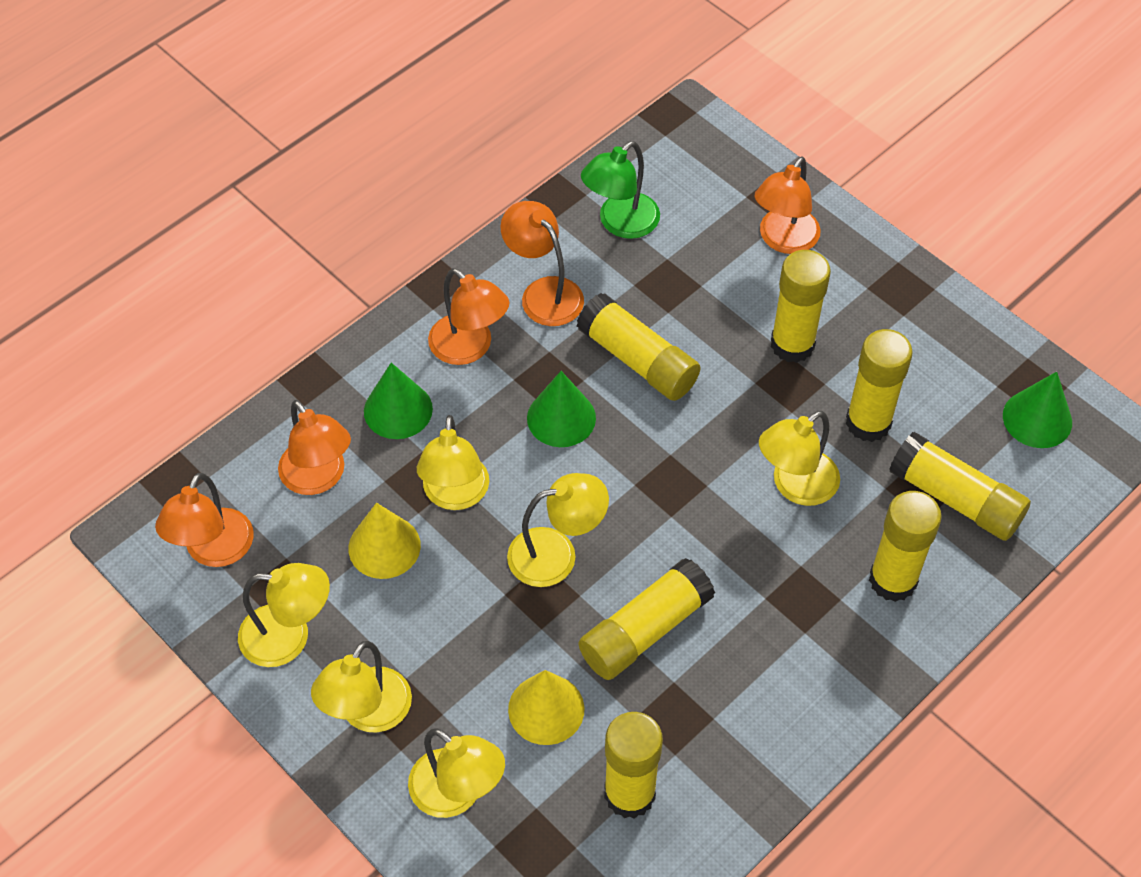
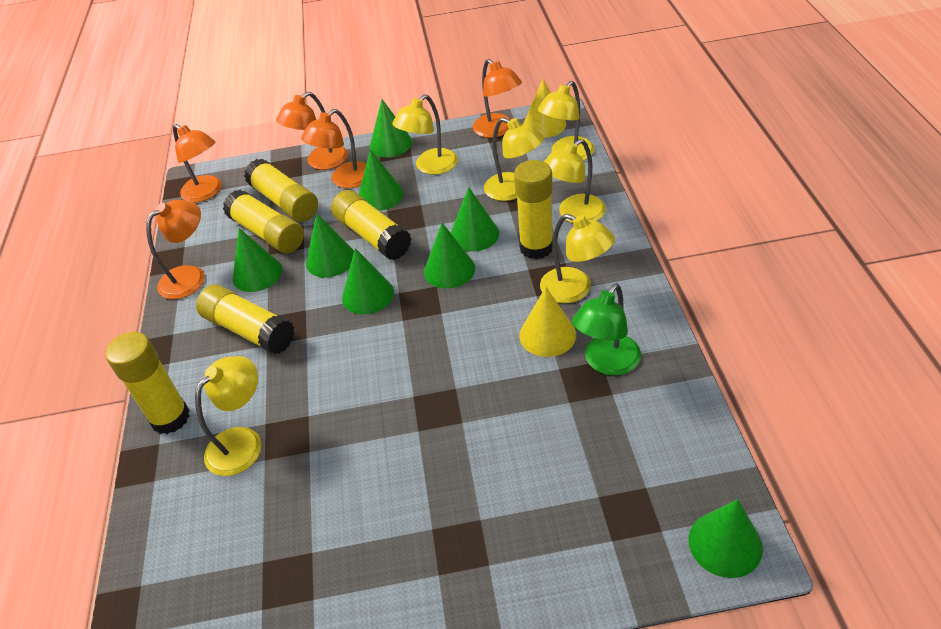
green cone: 3 -> 8
yellow glue stick: 7 -> 6

